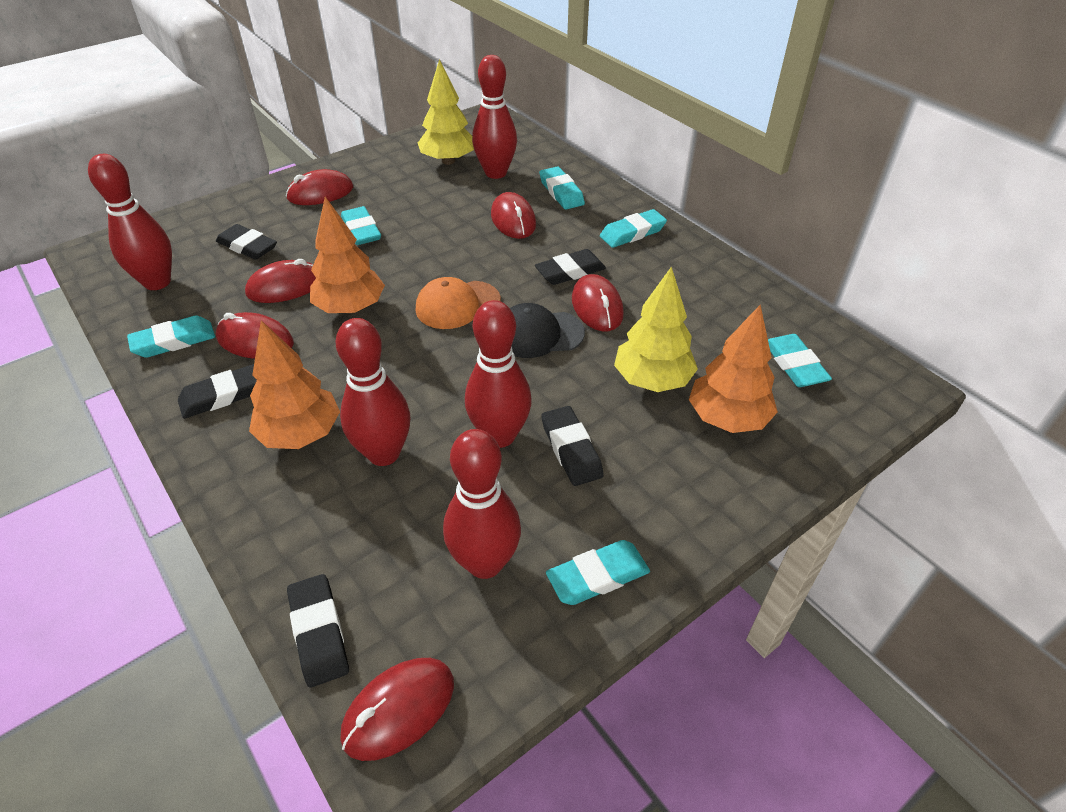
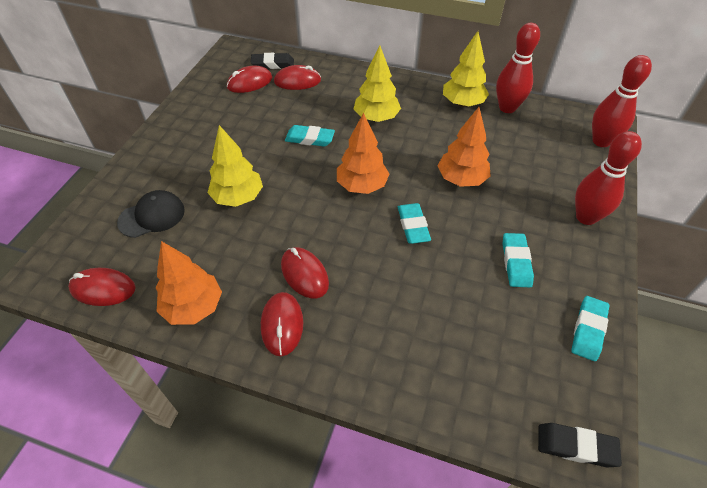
black eraser: 5 -> 2
orange cap: 1 -> 0
red bowling pin: 5 -> 3
red mouse: 6 -> 5
turquoise eraser: 6 -> 4
yellow tree: 2 -> 3

